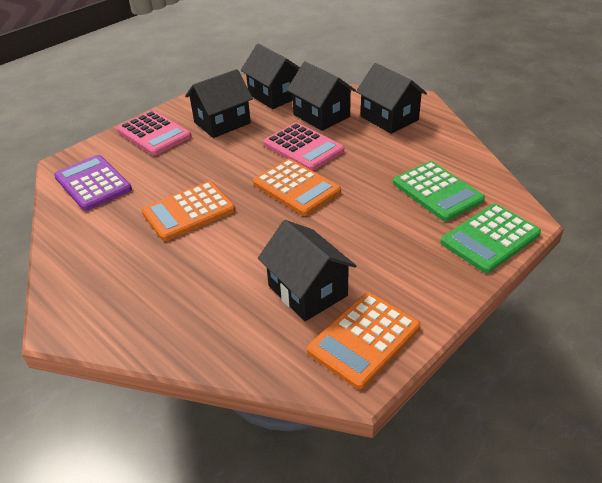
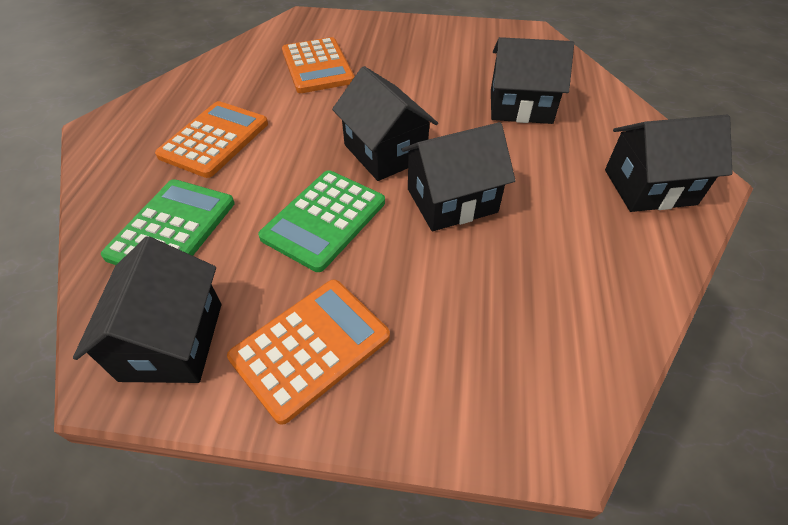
pink calculator: 2 -> 0
purple calculator: 1 -> 0

